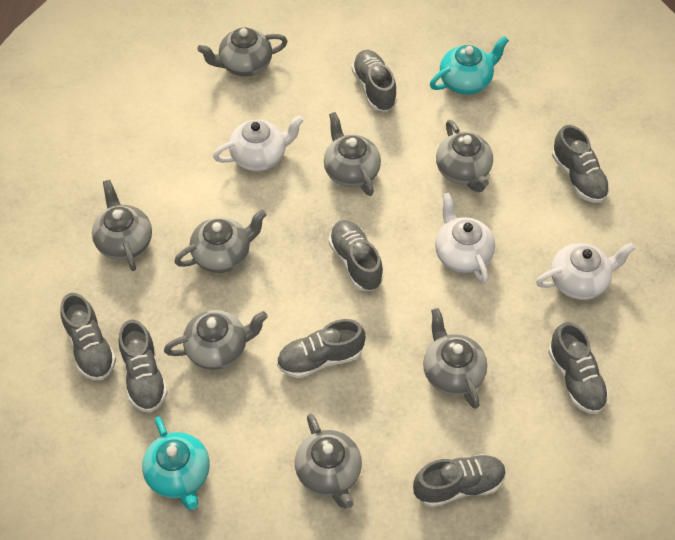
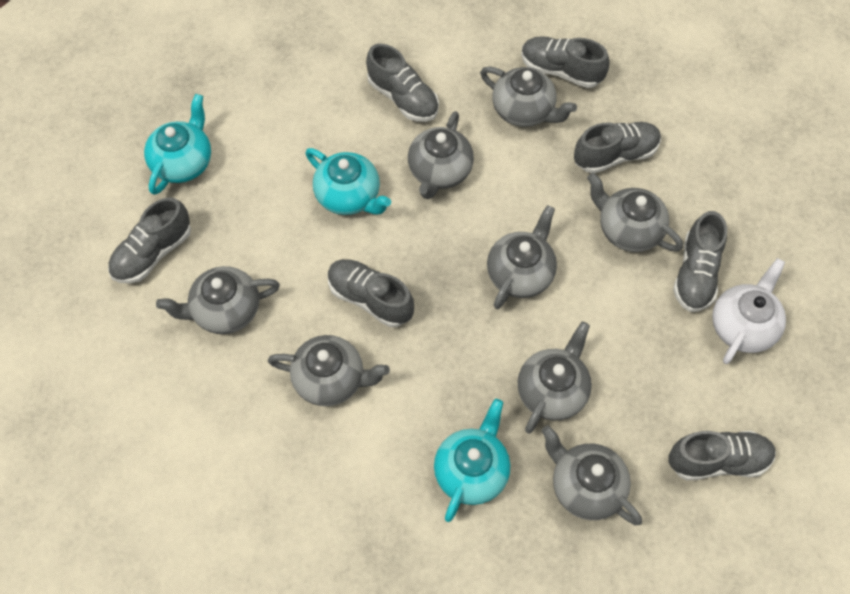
grey shoe: 8 -> 7
turquoise teapot: 2 -> 3
white teapot: 3 -> 1

